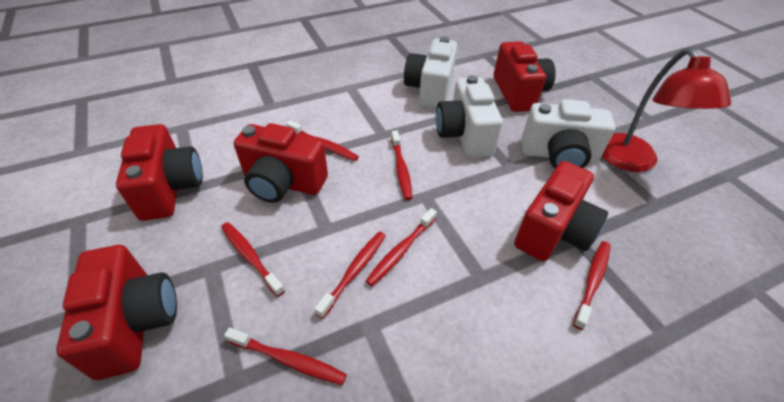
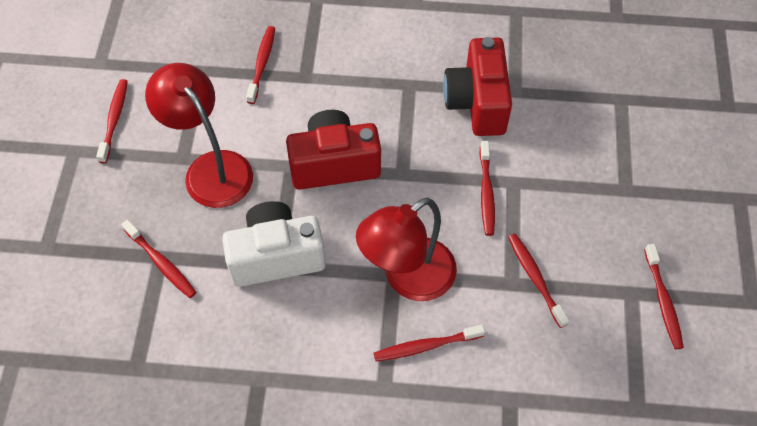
red camera: 5 -> 2
red lamp: 1 -> 2
white camera: 3 -> 1

